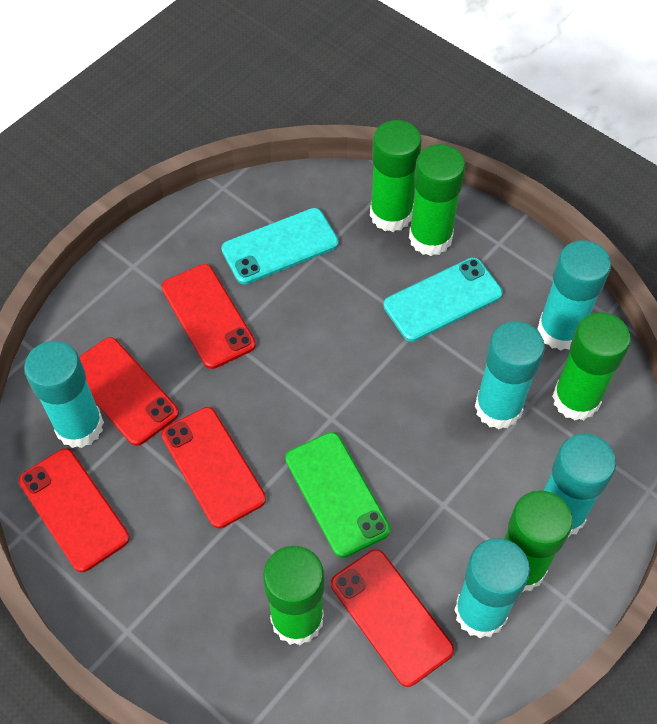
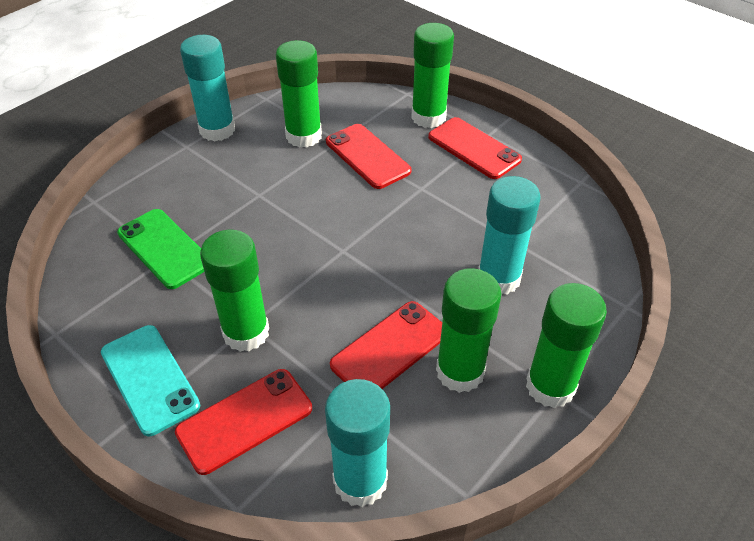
red phone: 5 -> 4
turquoise glue stick: 5 -> 3
turquoise phone: 2 -> 1

